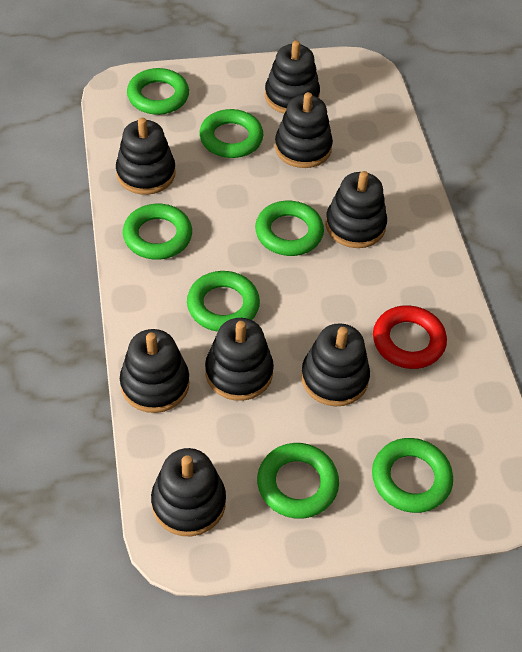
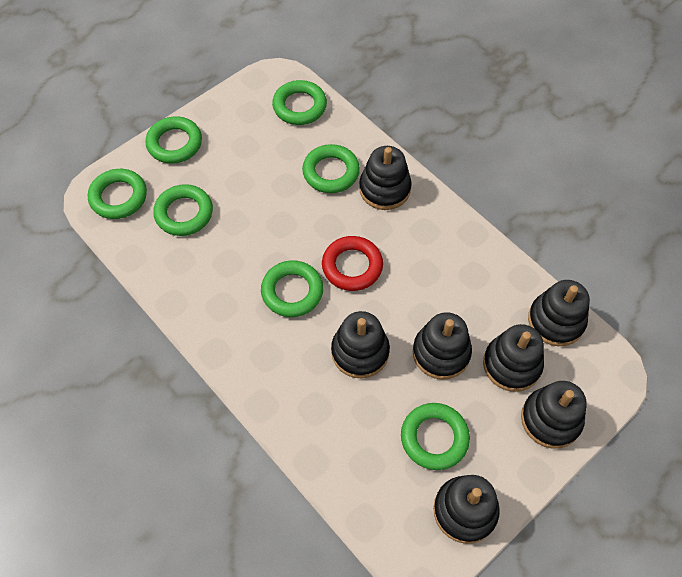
black stacking toy: 8 -> 7

